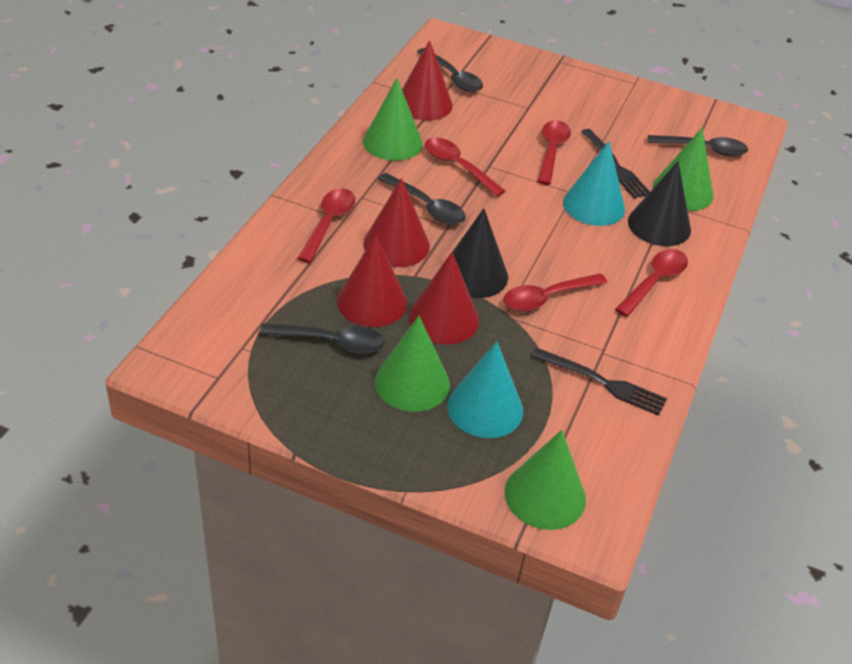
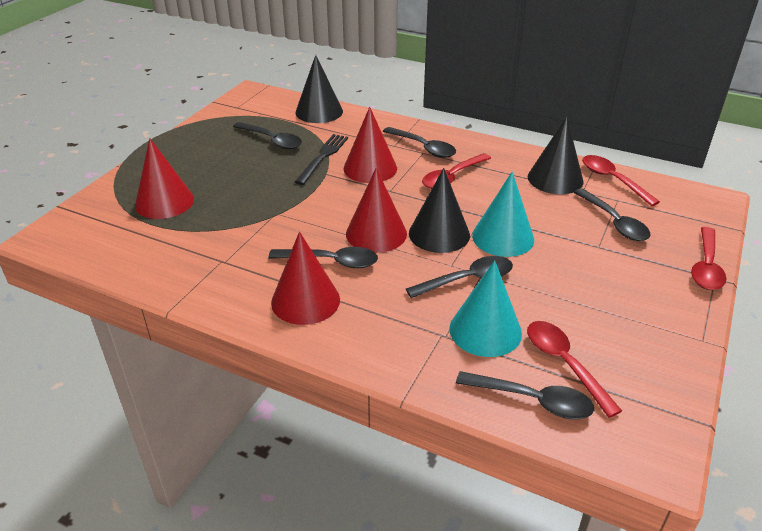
black cone: 2 -> 3
black fork: 2 -> 1
black spoon: 4 -> 6
green cone: 4 -> 0
red spoon: 5 -> 4

